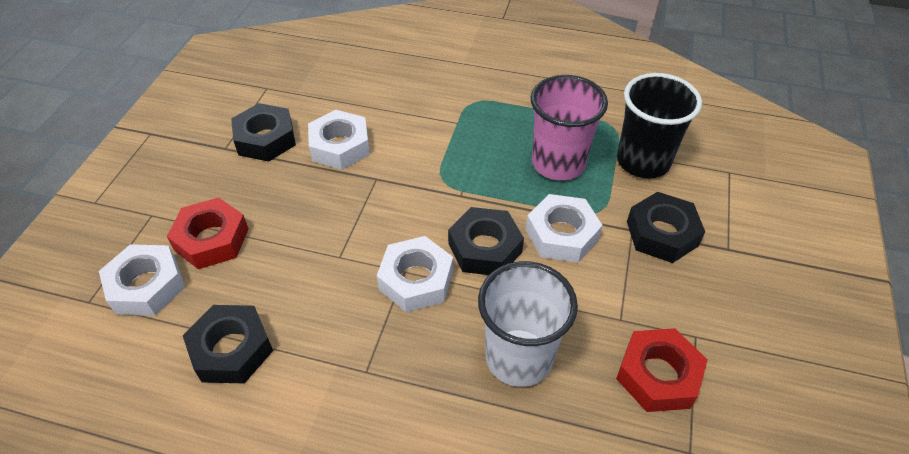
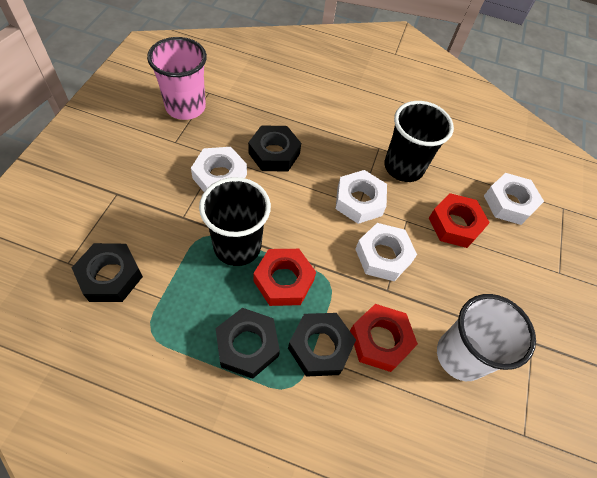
black cup: 1 -> 2
red nut: 2 -> 3

